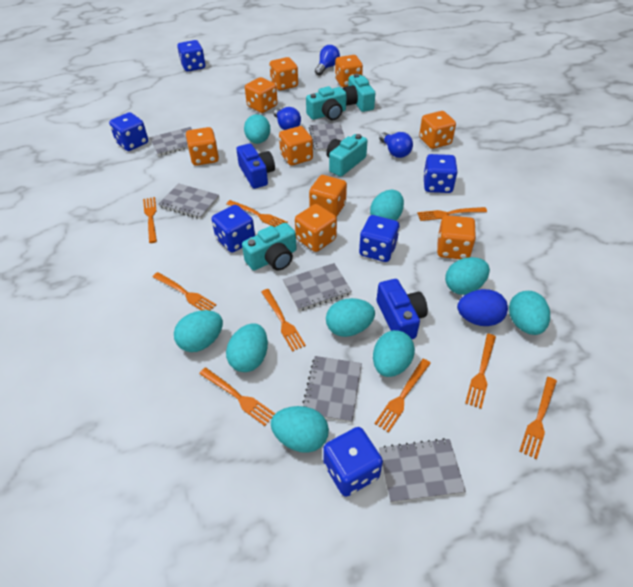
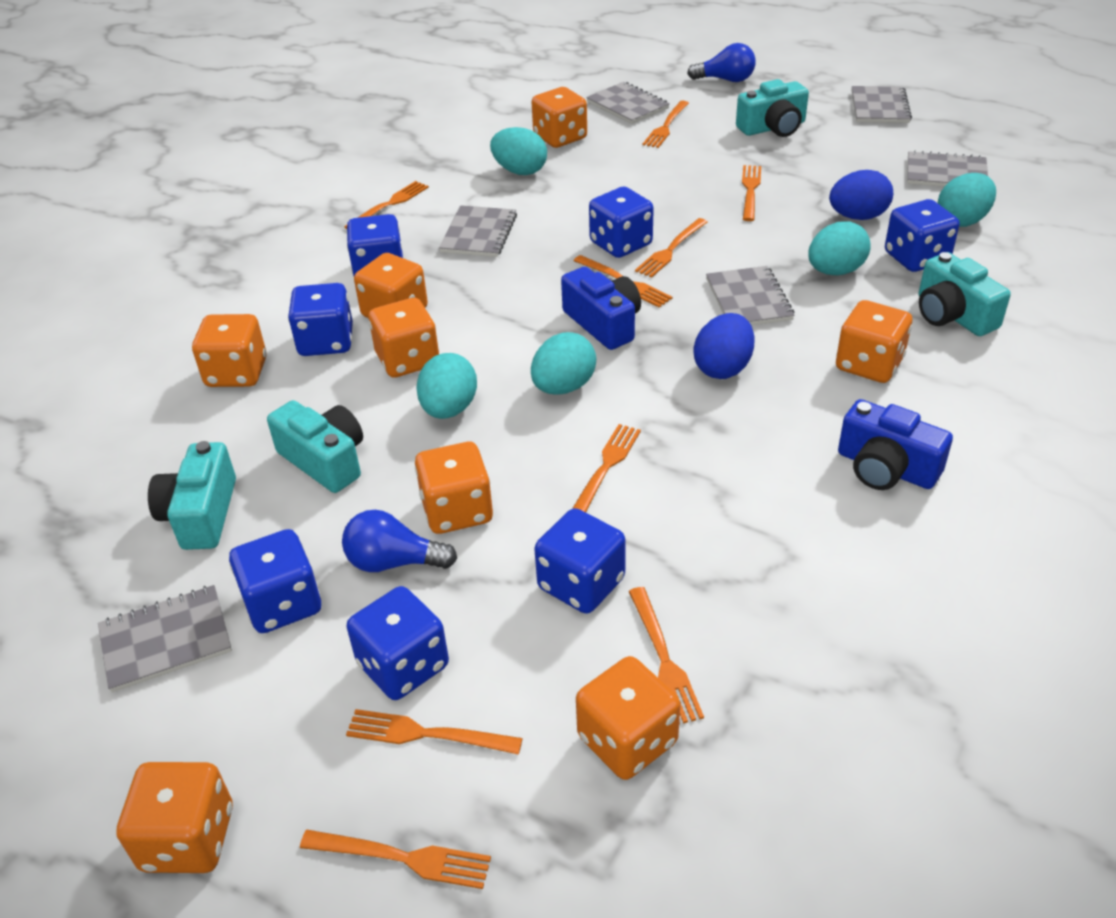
blue dice: 6 -> 7
blue egg: 1 -> 2
blue light bulb: 3 -> 2
orange dice: 9 -> 8
turquoise egg: 9 -> 5

